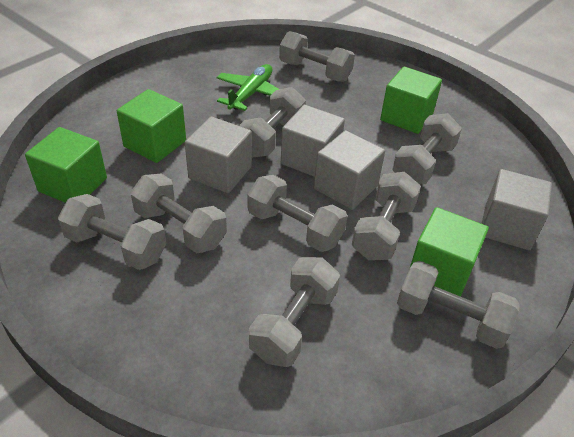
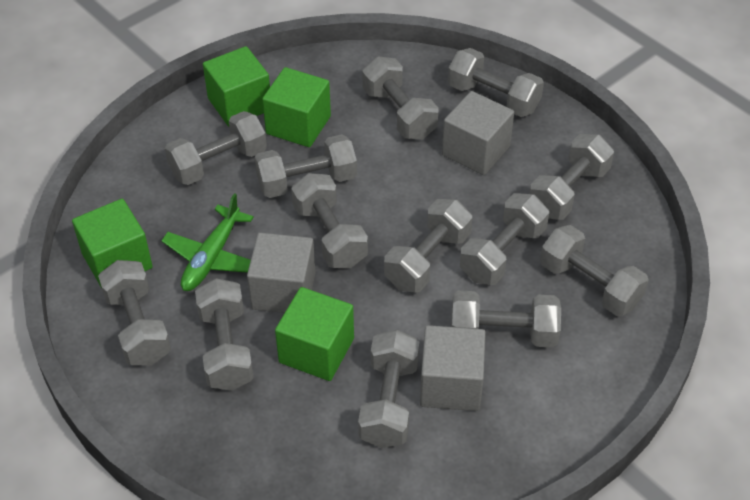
grey cube: 4 -> 3
grey dumbbell: 9 -> 13

